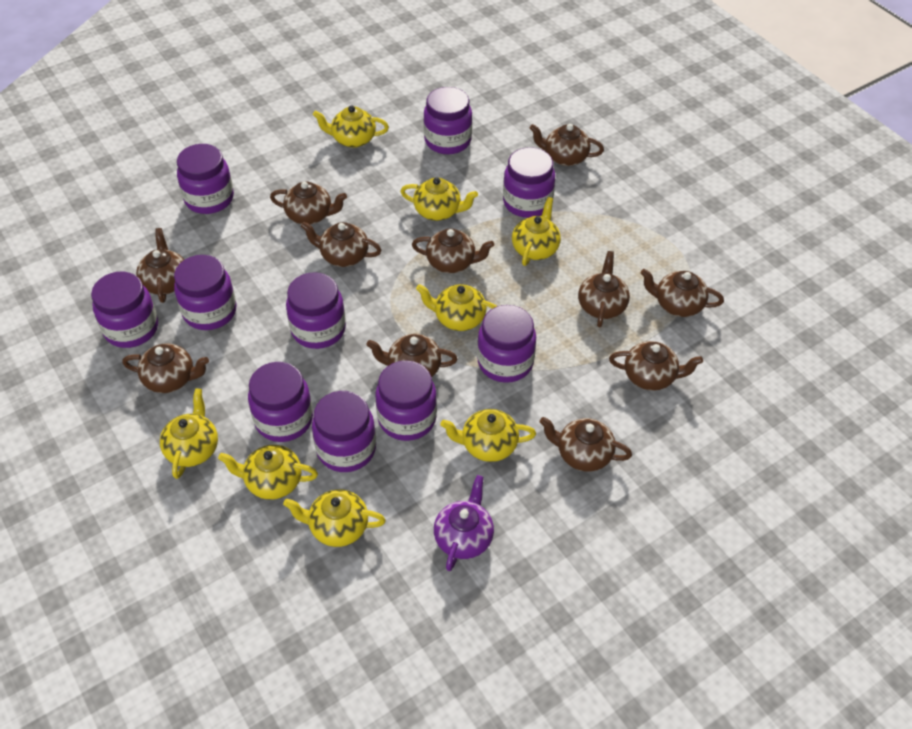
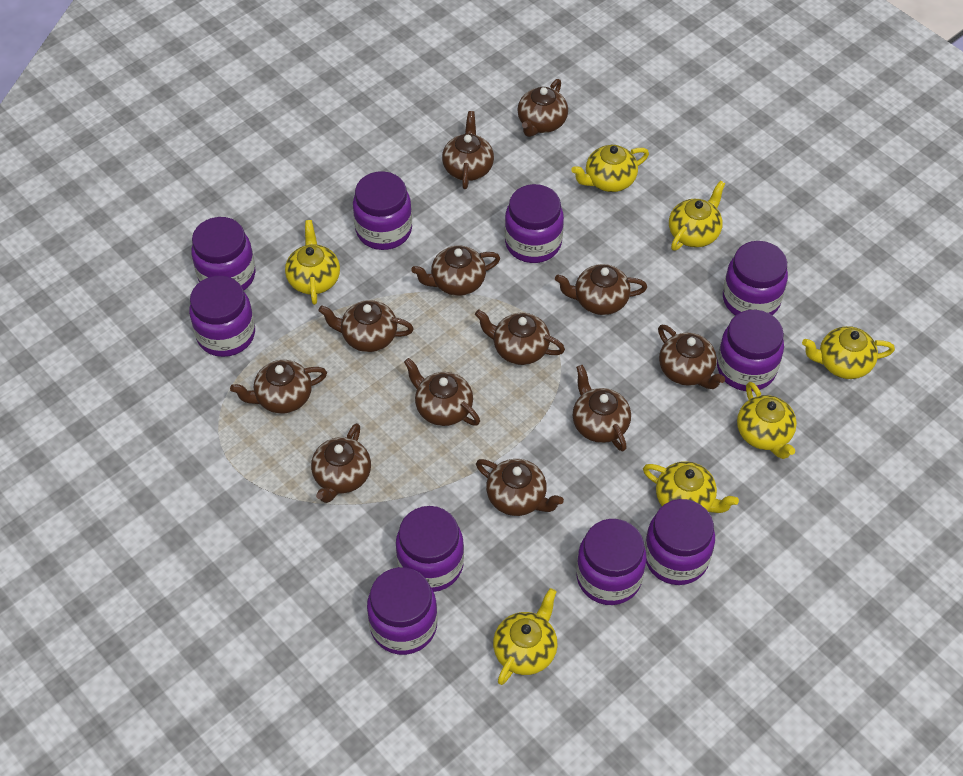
brown teapot: 11 -> 12
purple teapot: 1 -> 0
yellow teapot: 8 -> 7

